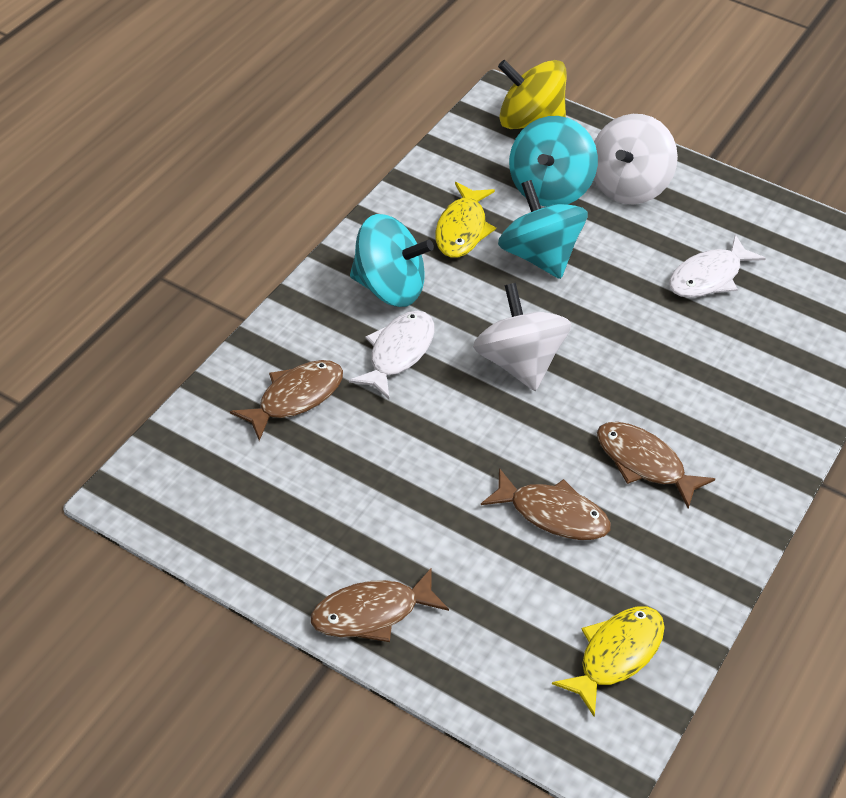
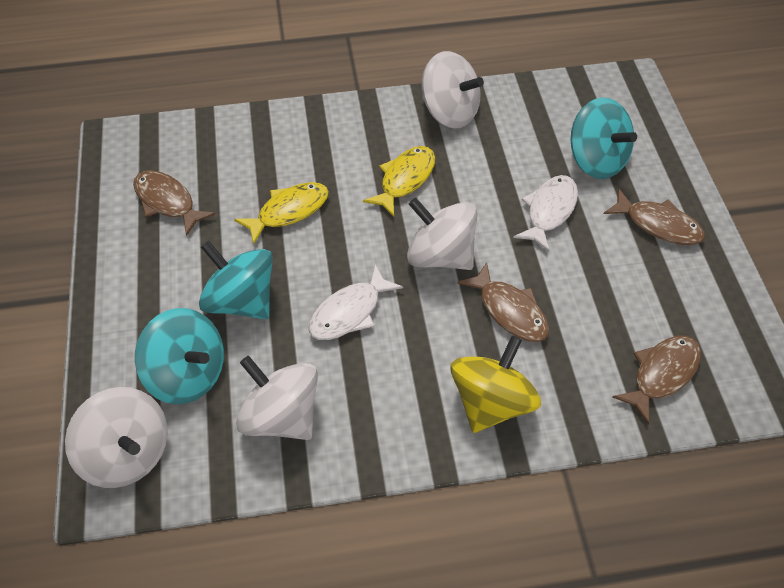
white spinning top: 2 -> 4

